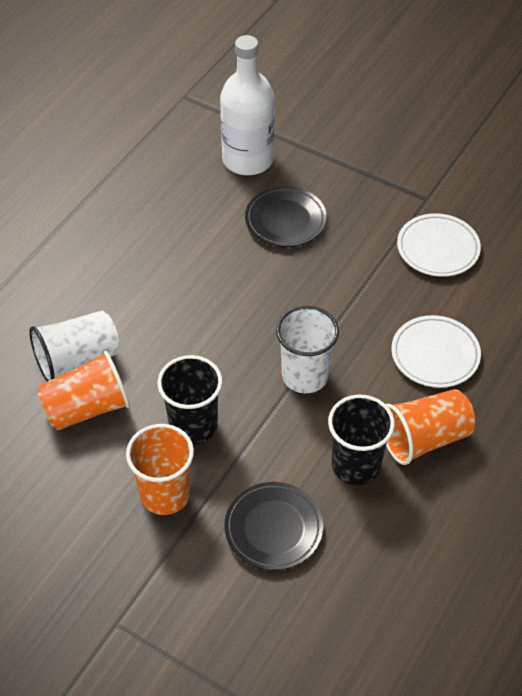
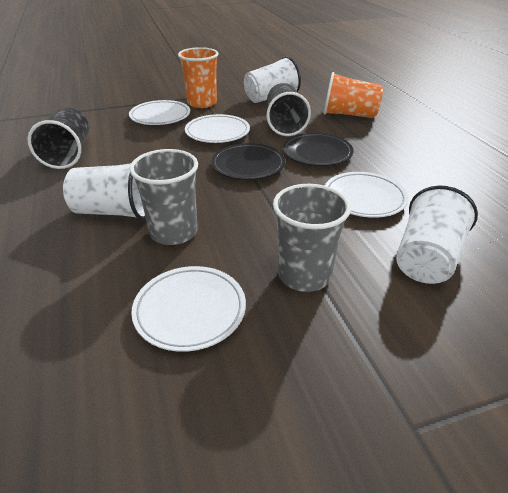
grey cup: 0 -> 2
orange cup: 3 -> 2
white bottle: 1 -> 0
white cup: 2 -> 3
white plate: 2 -> 4

